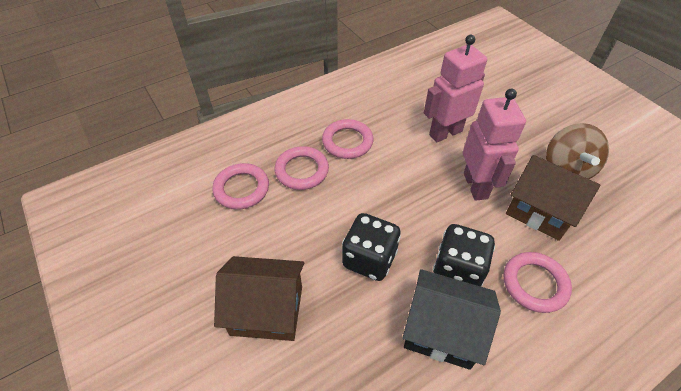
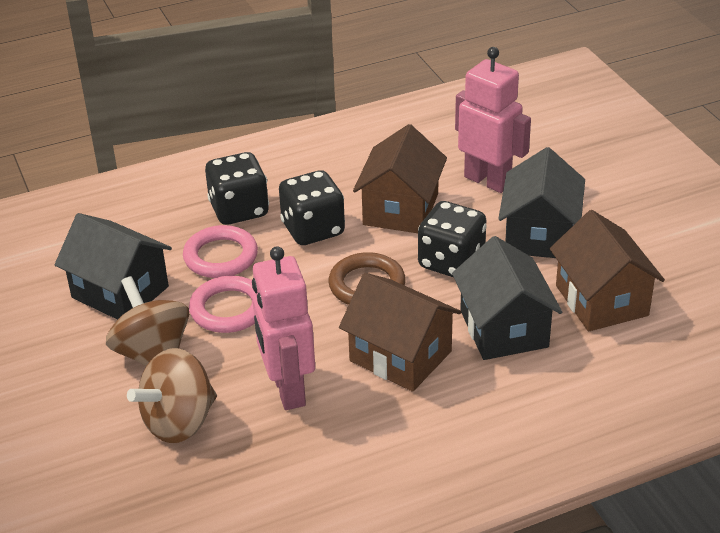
black dice: 2 -> 3
black house: 1 -> 3
brown house: 2 -> 3
brown ring: 0 -> 1
brown spinning top: 1 -> 2
pink ring: 4 -> 2

